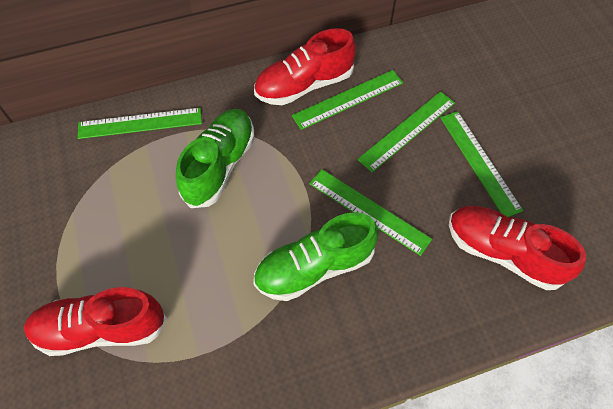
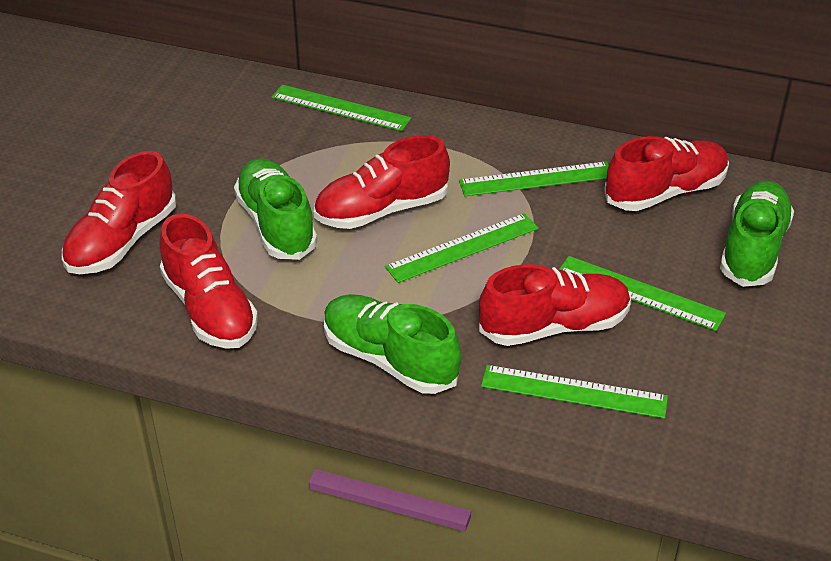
green shoe: 2 -> 3
red shoe: 3 -> 5

